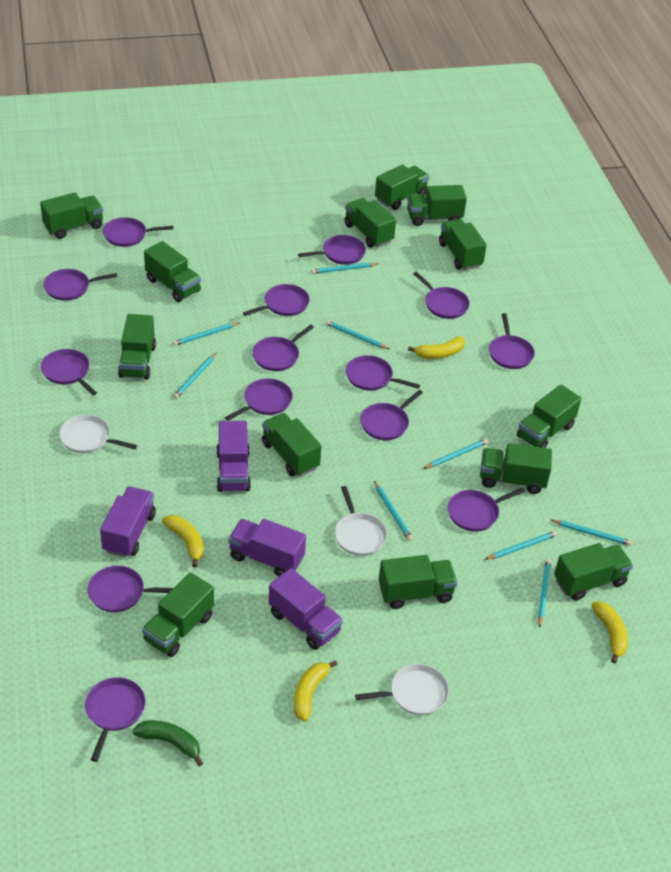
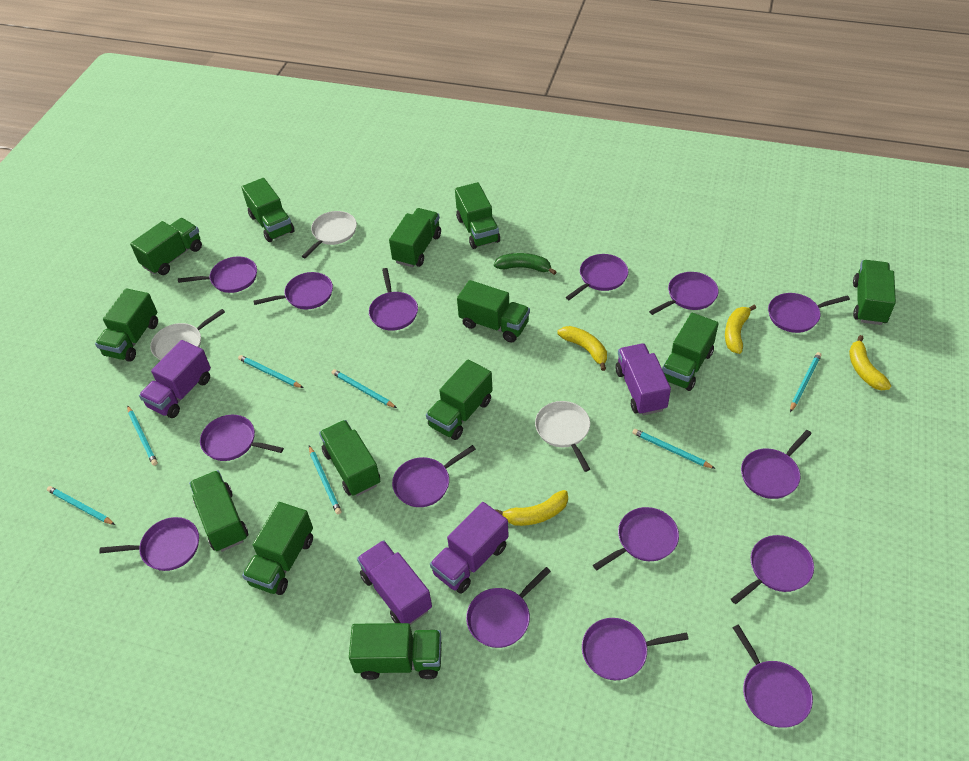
purple pan: 14 -> 15
turquoise pencil: 9 -> 7

